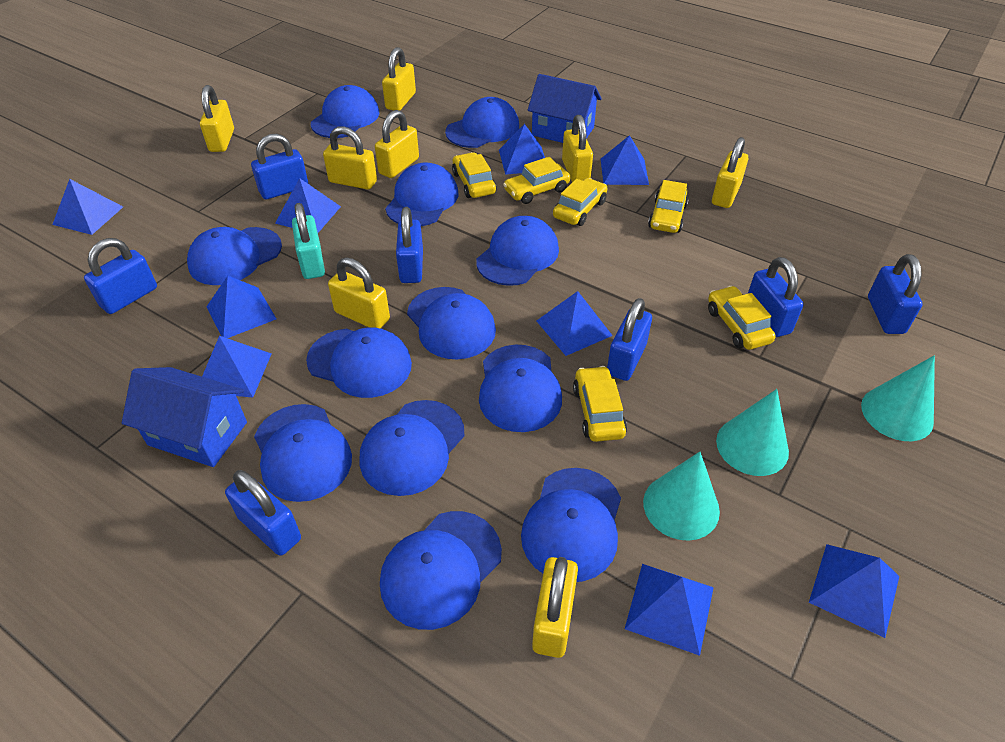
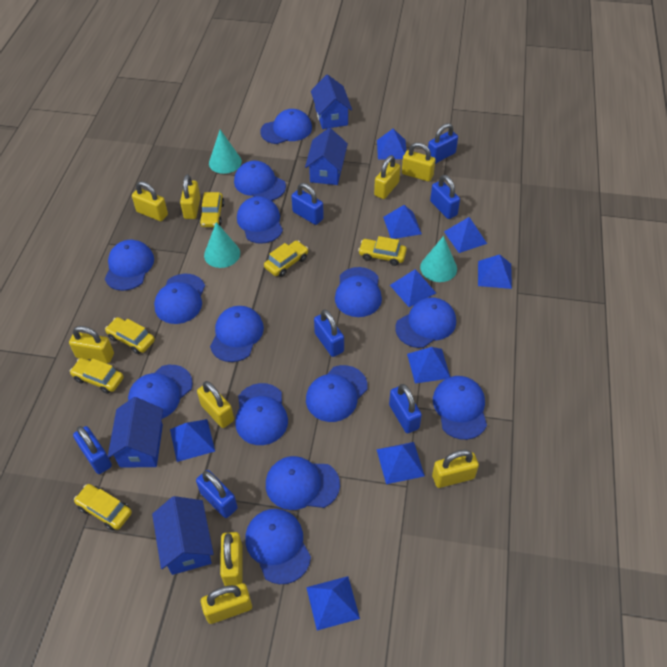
blue cap: 12 -> 14
blue house: 2 -> 4
turquoise padlock: 1 -> 0
yellow padlock: 8 -> 9

